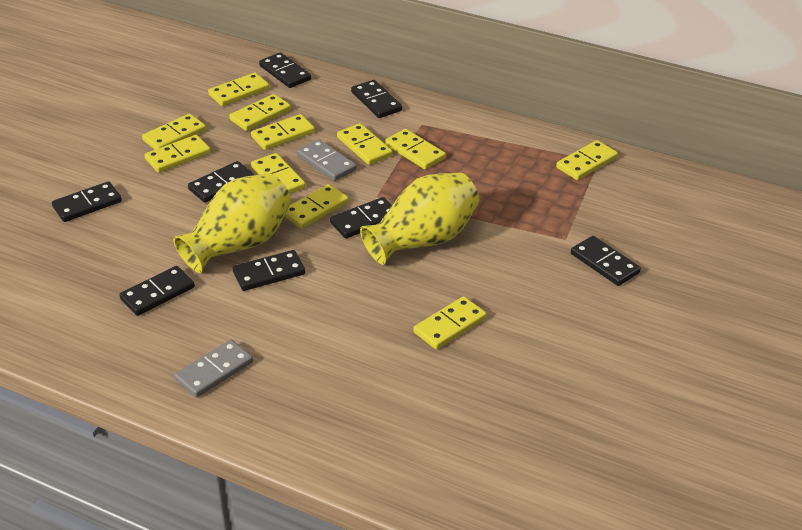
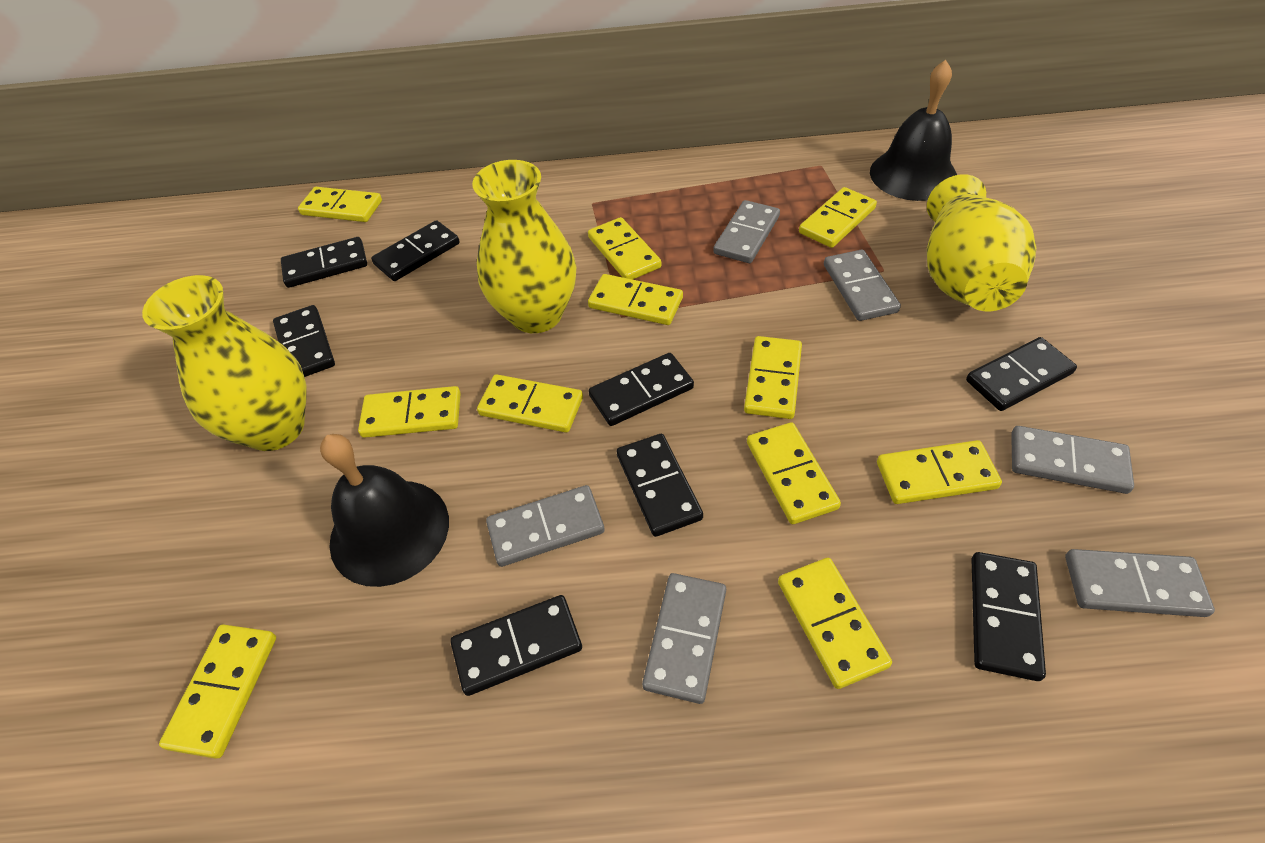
black bell: 0 -> 2
grey domino: 2 -> 6
yellow vase: 2 -> 3

